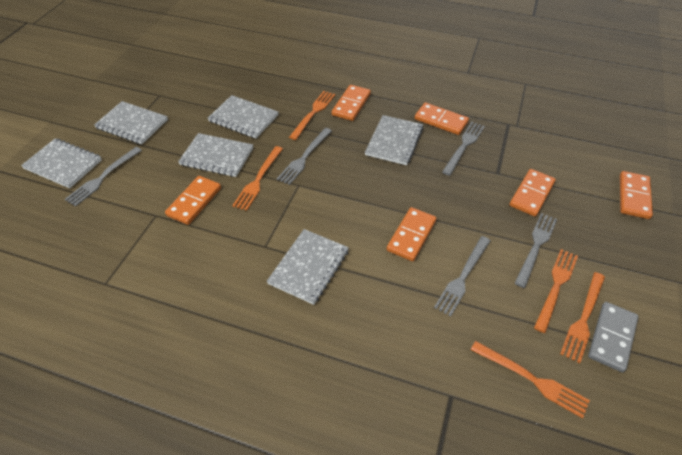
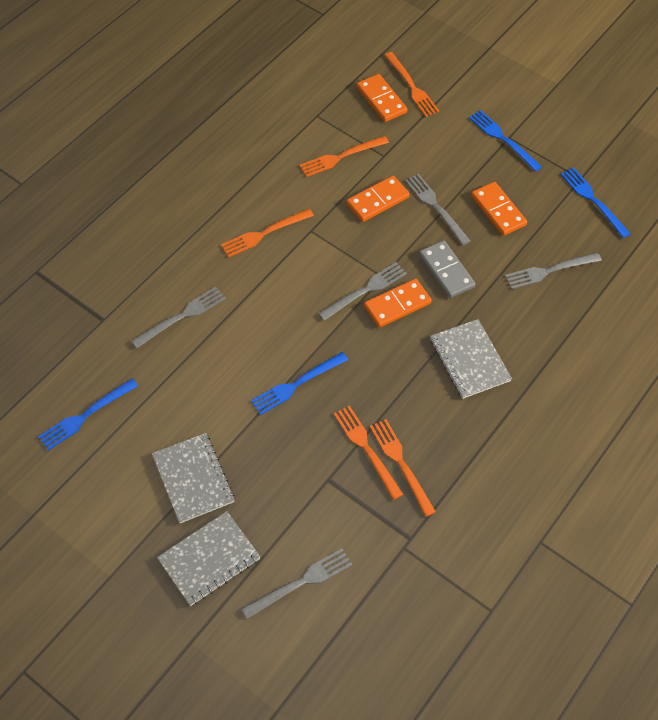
blue fork: 0 -> 4
grey notebook: 6 -> 3
orange domino: 6 -> 4

